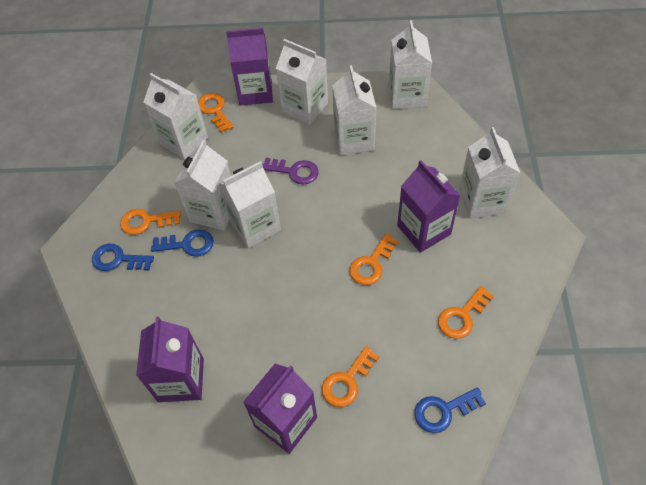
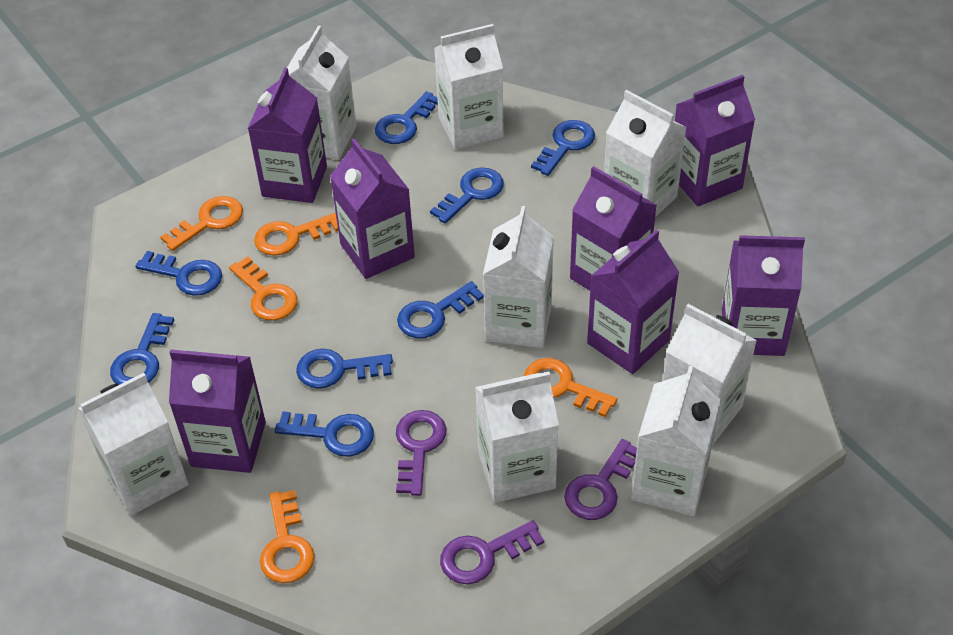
blue key: 3 -> 8
purple carton: 4 -> 7
purple key: 1 -> 3
white carton: 7 -> 8

